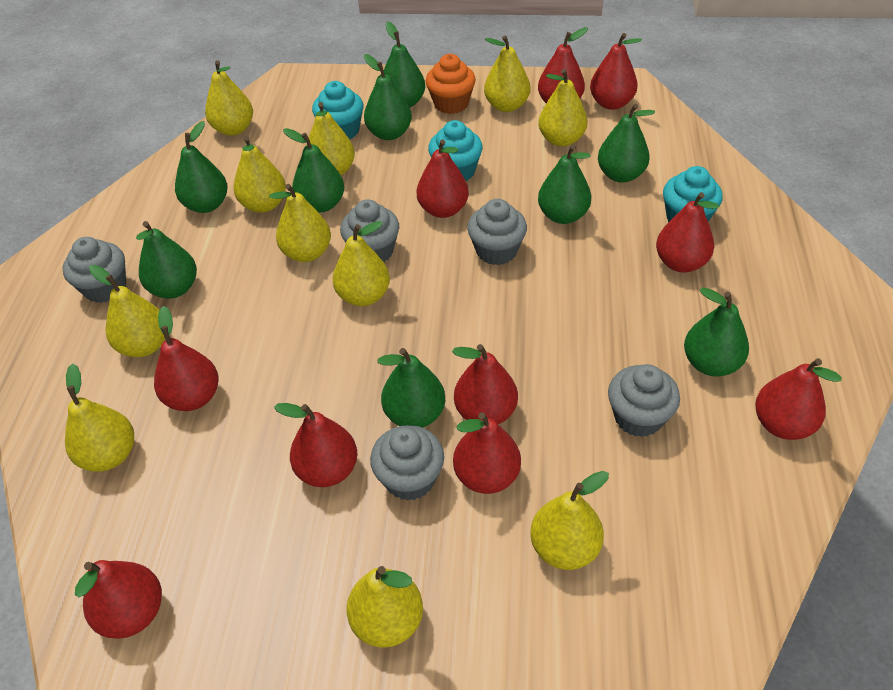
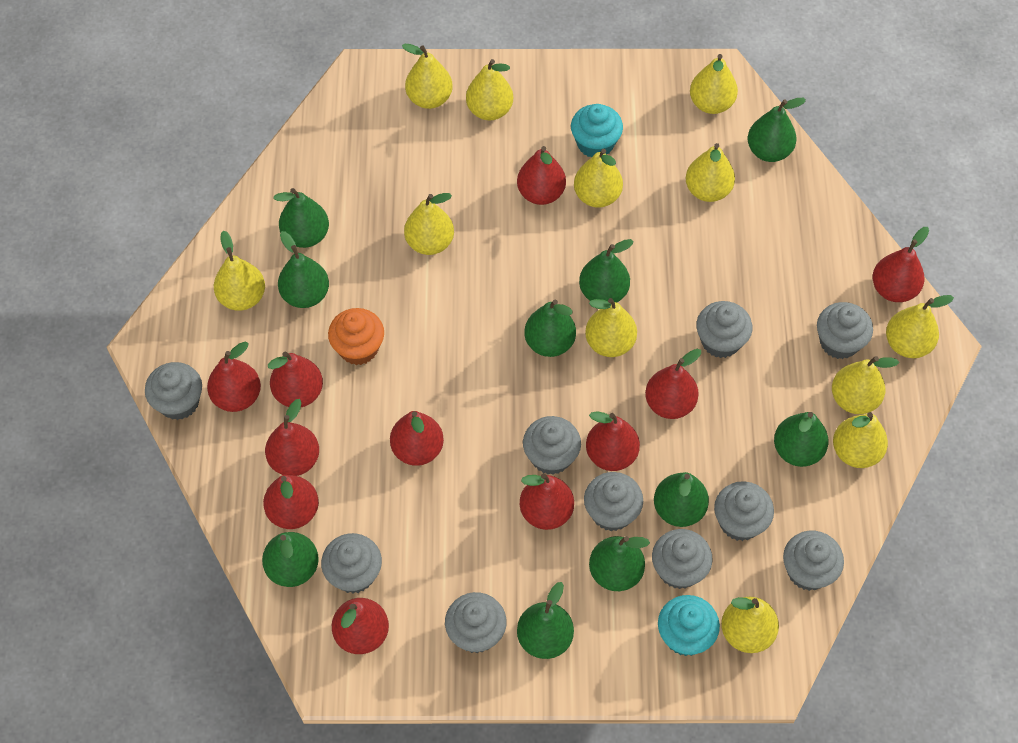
green pear: 9 -> 10
grey cupcake: 5 -> 10
red pear: 10 -> 11
turquoise cupcake: 3 -> 2
yellow pear: 11 -> 12

